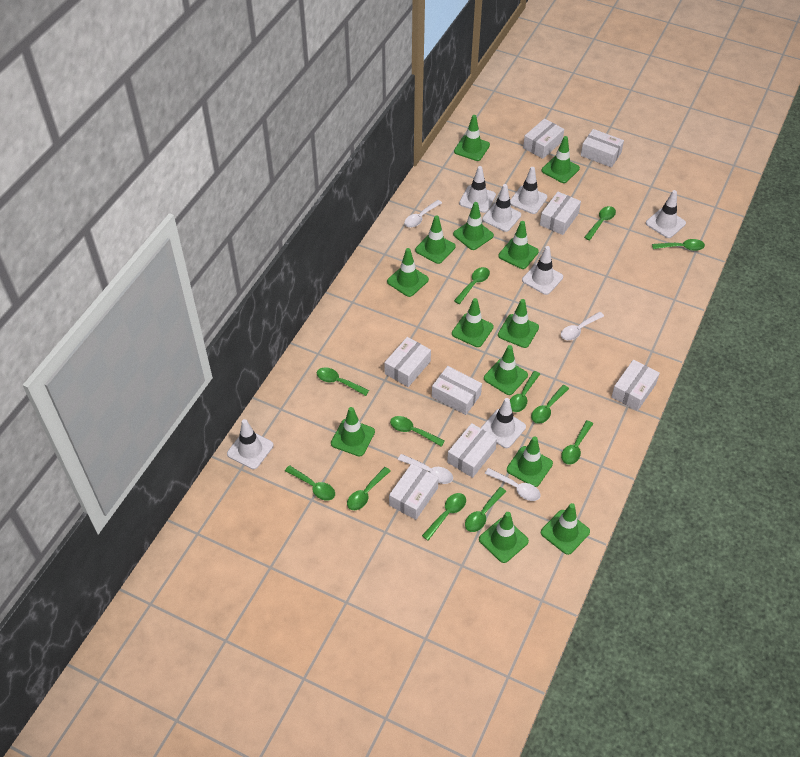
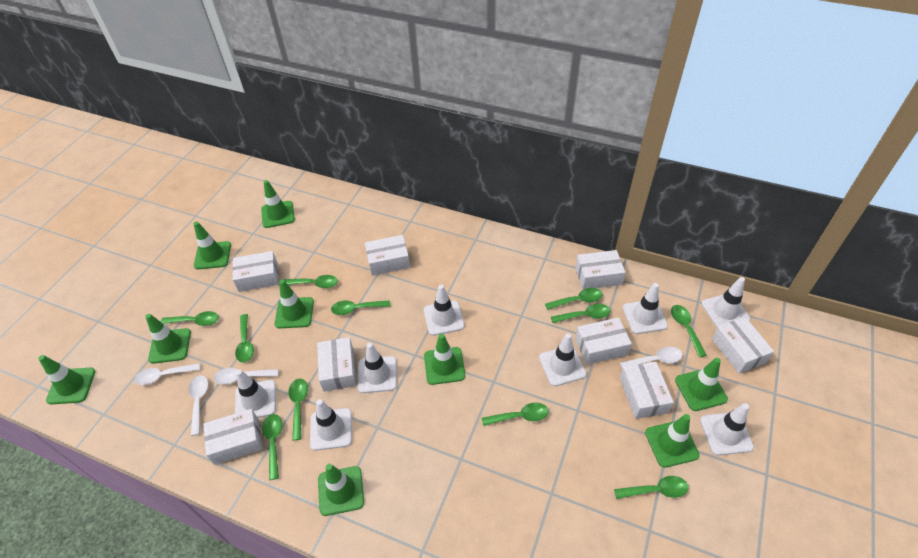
green spoon: 12 -> 11
green traffic cone: 13 -> 9
white traffic cone: 7 -> 8

